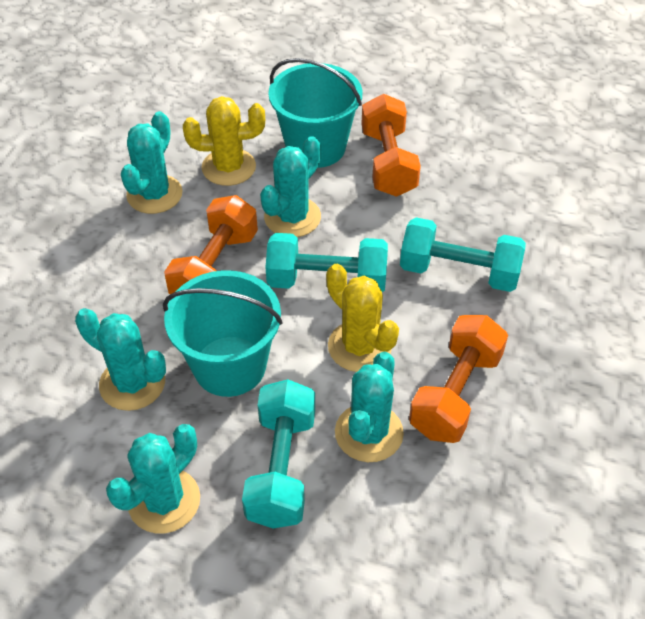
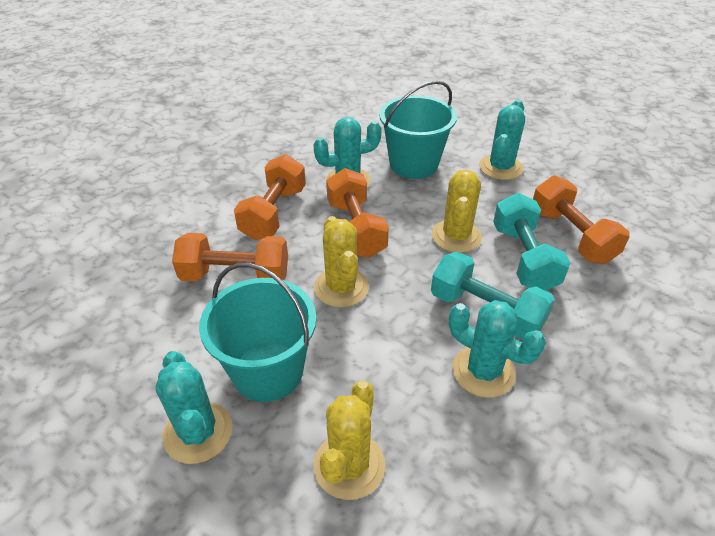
orange dumbbell: 3 -> 4
turquoise cactus: 5 -> 4
turquoise dumbbell: 3 -> 2
yellow cactus: 2 -> 3

